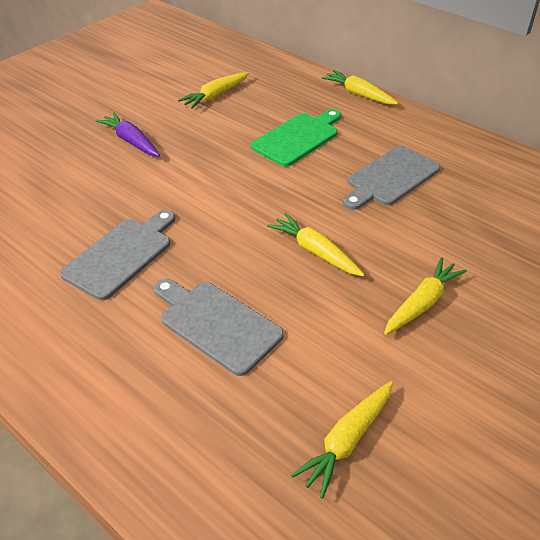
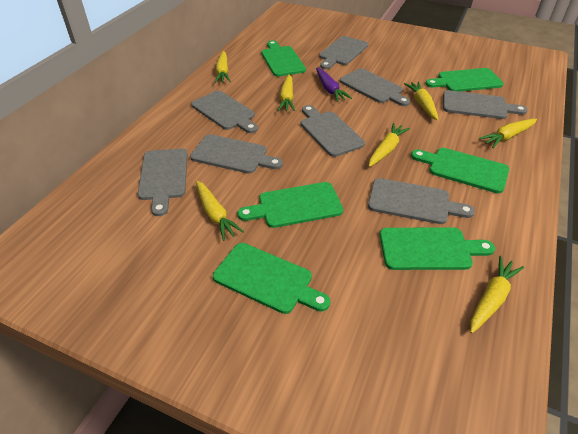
green cutting board: 1 -> 6
grey cutting board: 3 -> 8
yellow carrot: 5 -> 7

